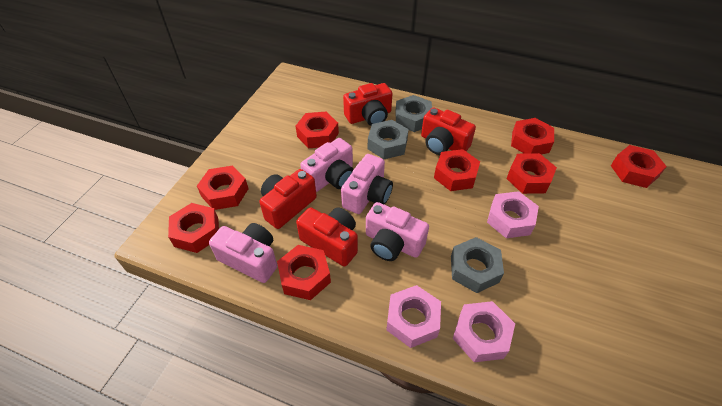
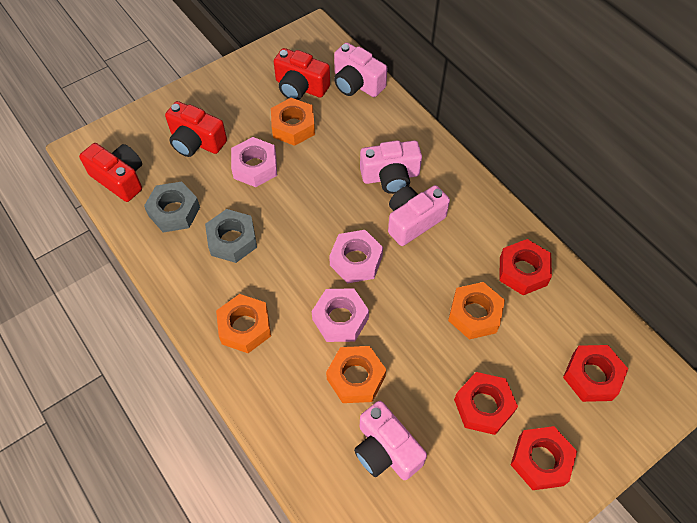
grey nut: 3 -> 2
orange nut: 0 -> 4
red camera: 4 -> 3
red nut: 8 -> 4

